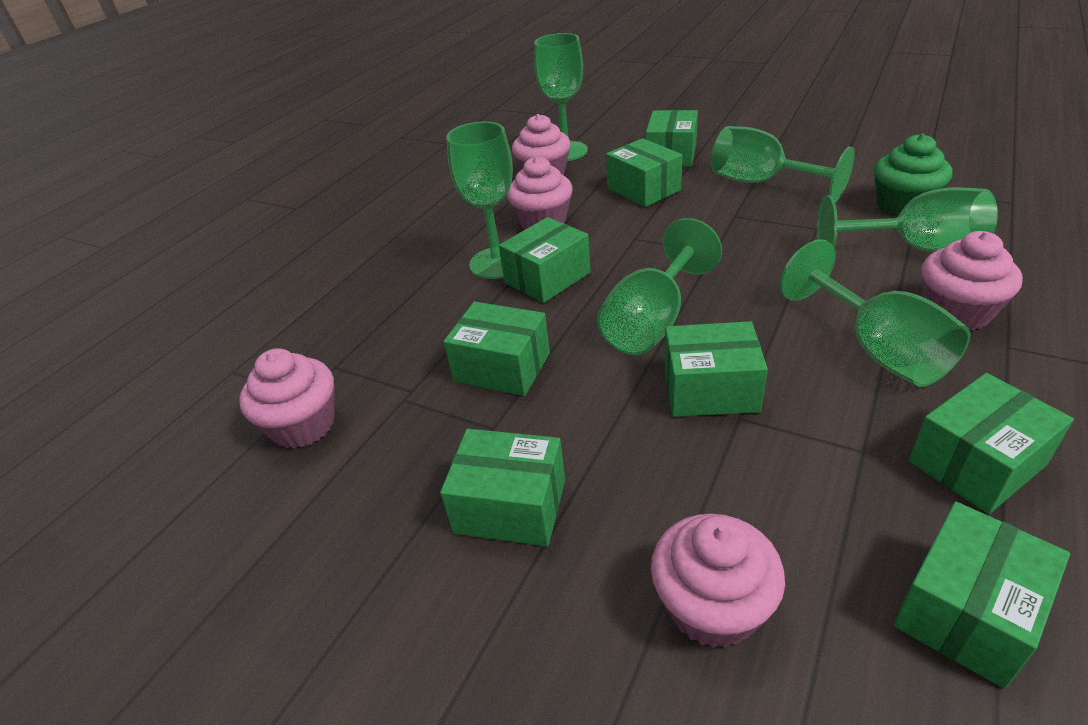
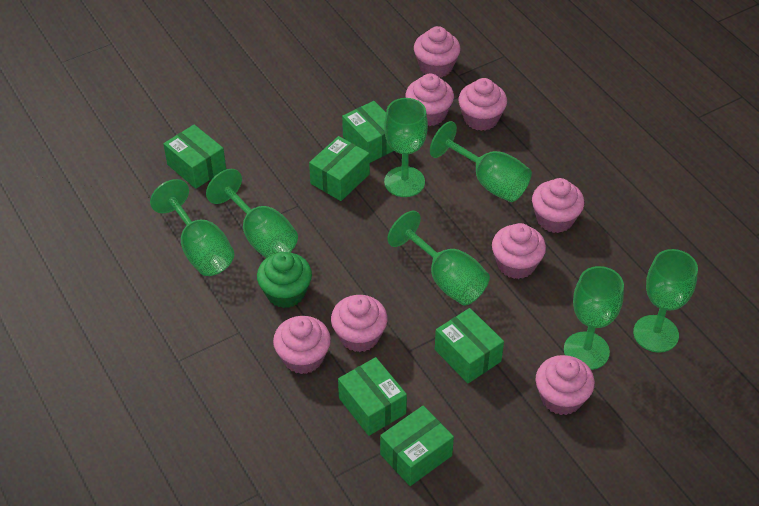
green box: 8 -> 6
green goblet: 6 -> 7
pink cupcake: 5 -> 8

